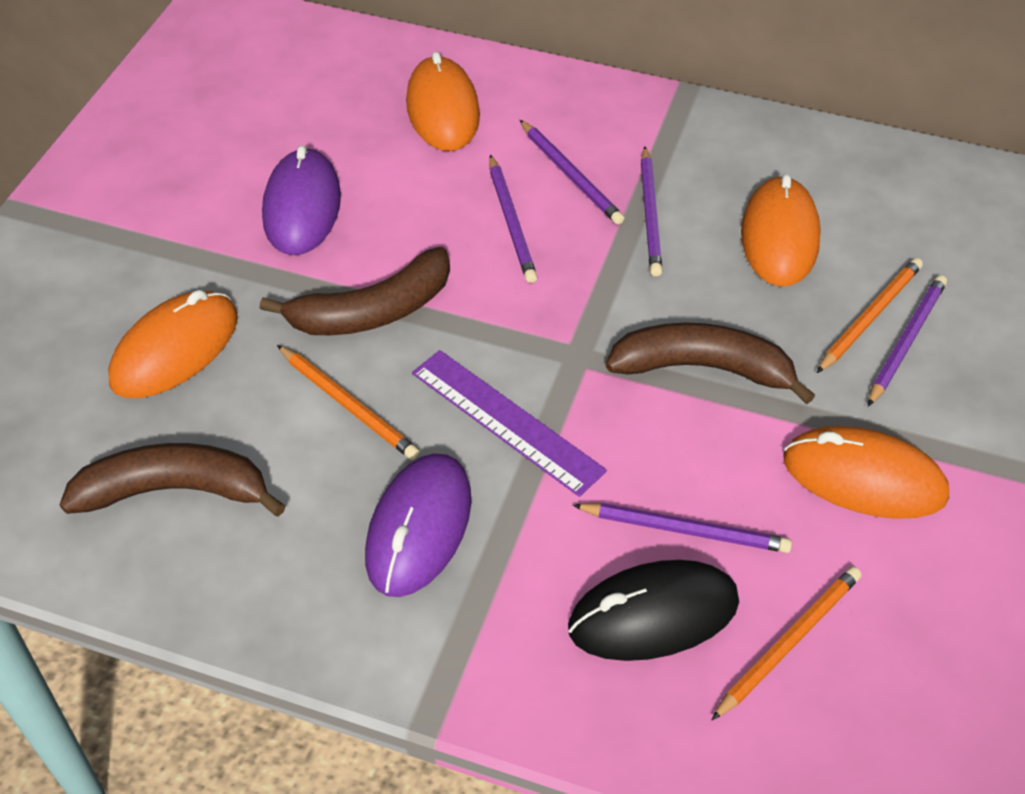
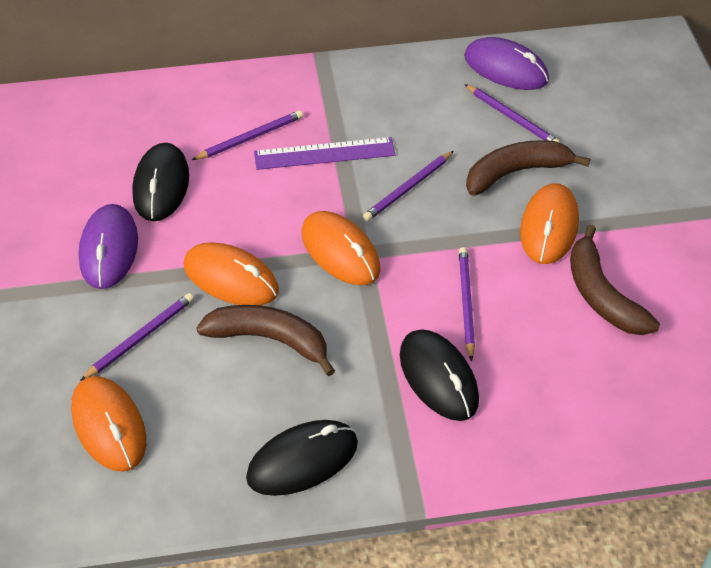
black mouse: 1 -> 3
orange pencil: 3 -> 0

